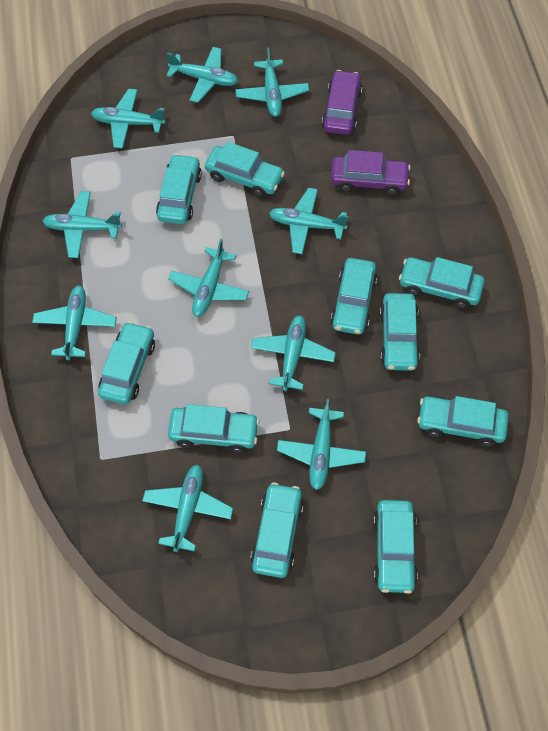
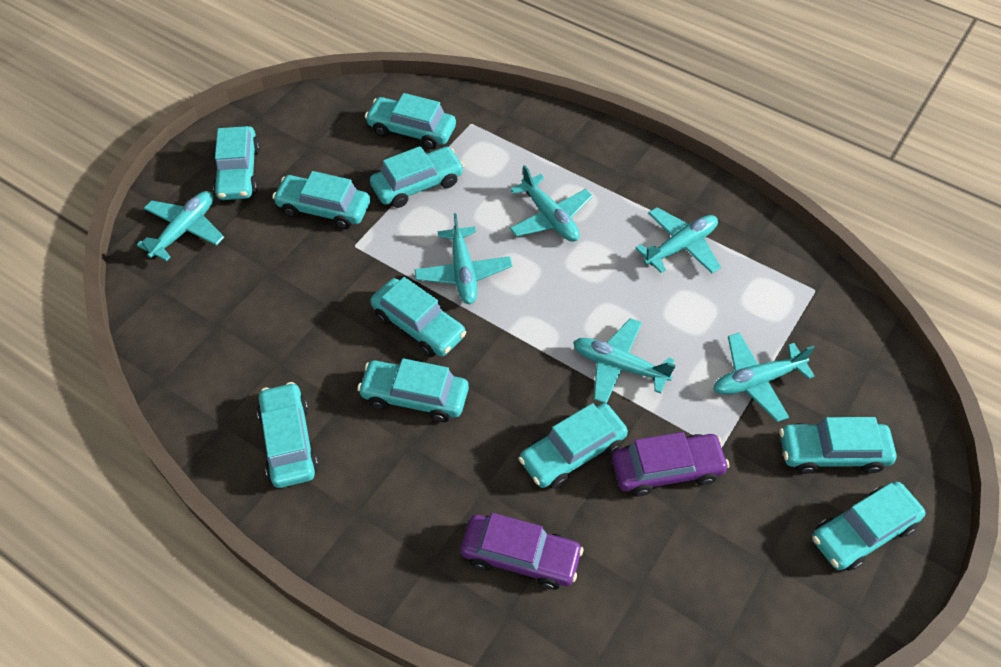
turquoise plane: 10 -> 6

